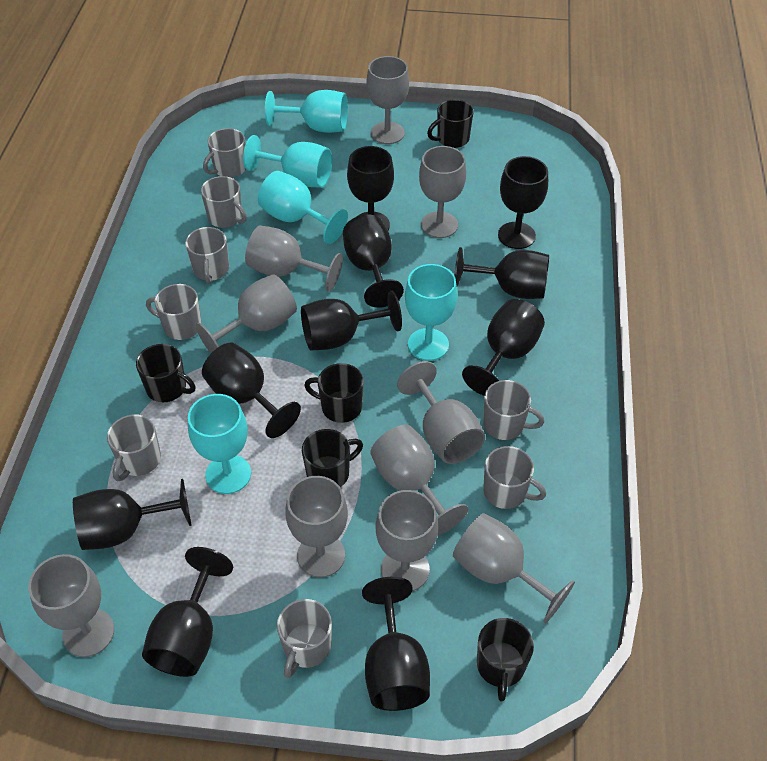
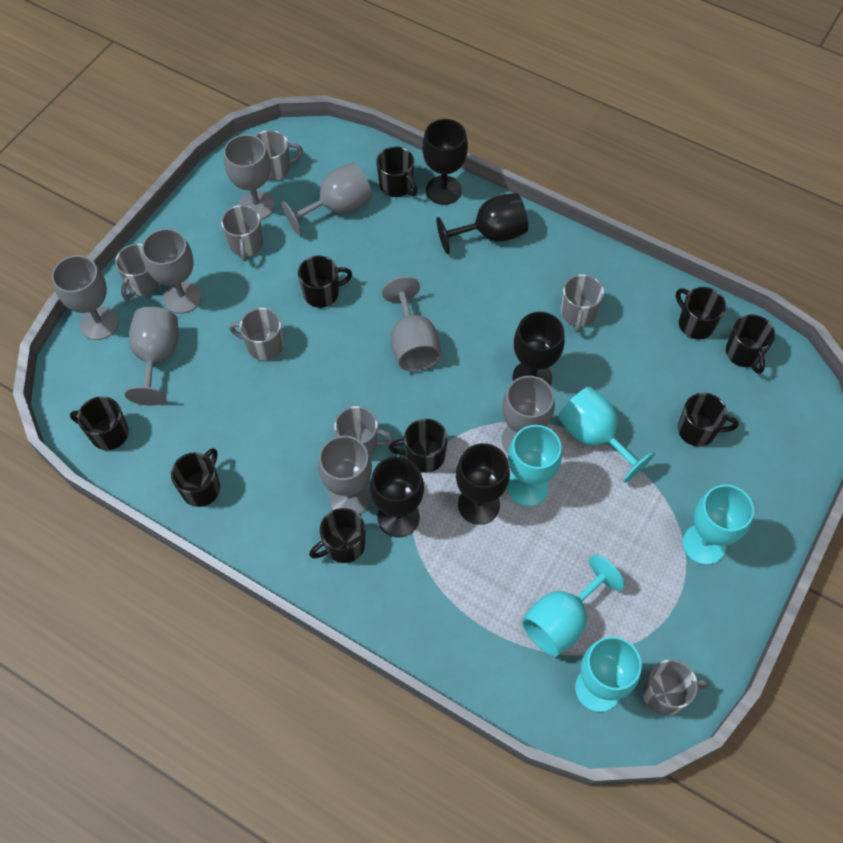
black goblet: 10 -> 5
black mug: 5 -> 9
grey goblet: 10 -> 8
grey mug: 8 -> 7

